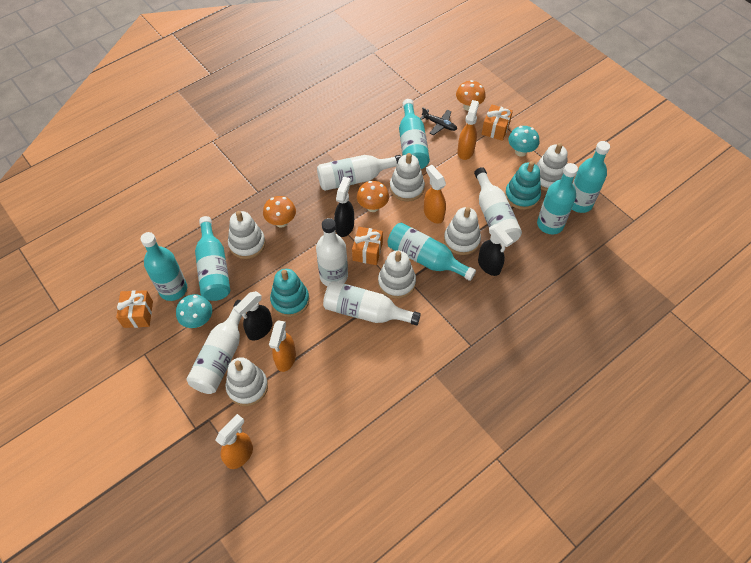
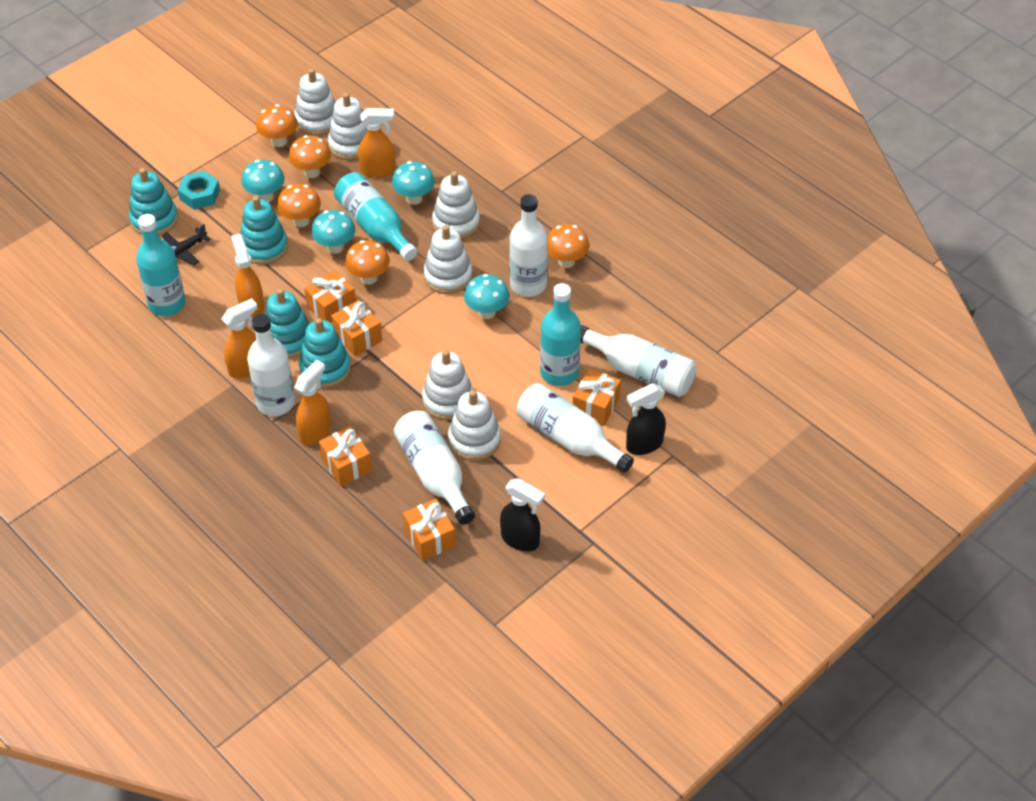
black spray bottle: 3 -> 2
orange gift: 3 -> 5
orange mushroom: 3 -> 5
turquoise bottle: 6 -> 3
turquoise mushroom: 2 -> 4
turquoise nut: 0 -> 1
turquoise stacking toy: 2 -> 4

